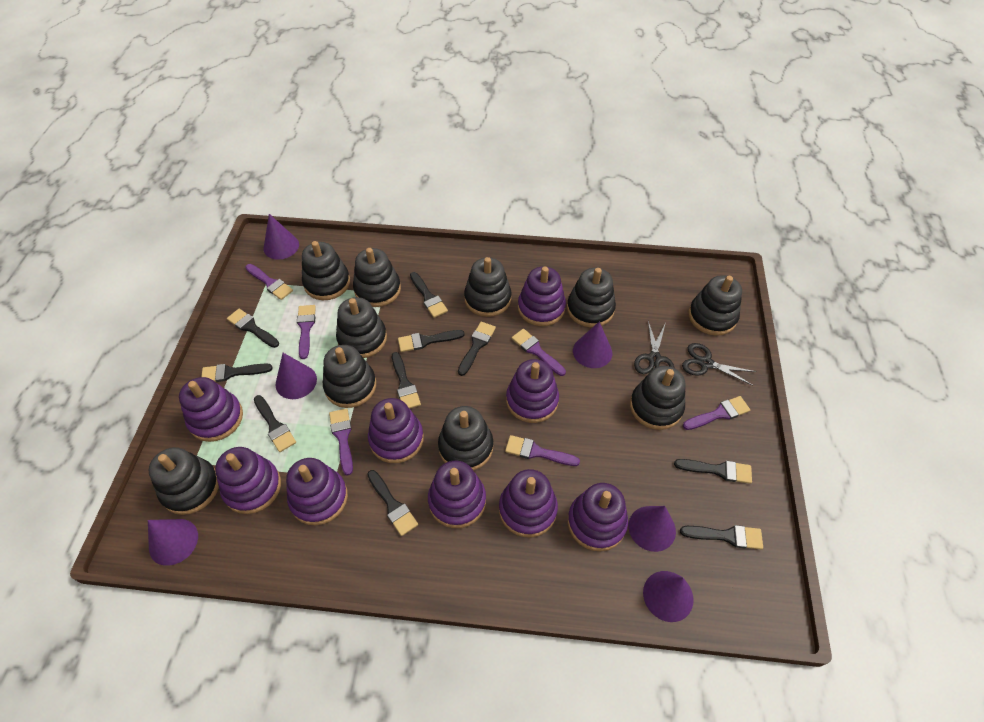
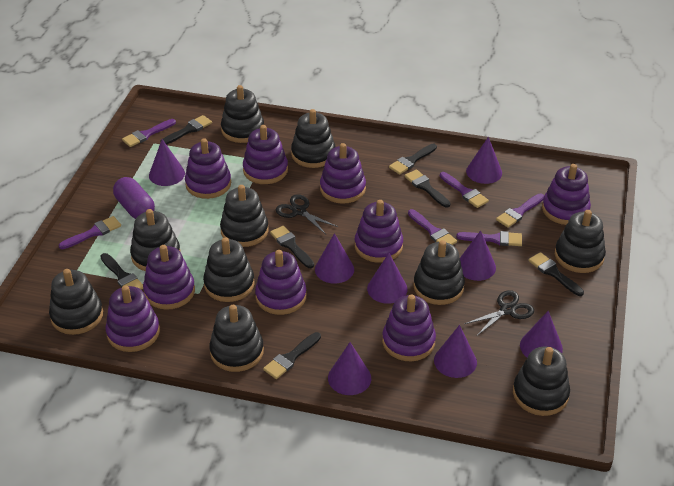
black brush: 10 -> 7
purple capsule: 0 -> 1
purple cone: 6 -> 8

